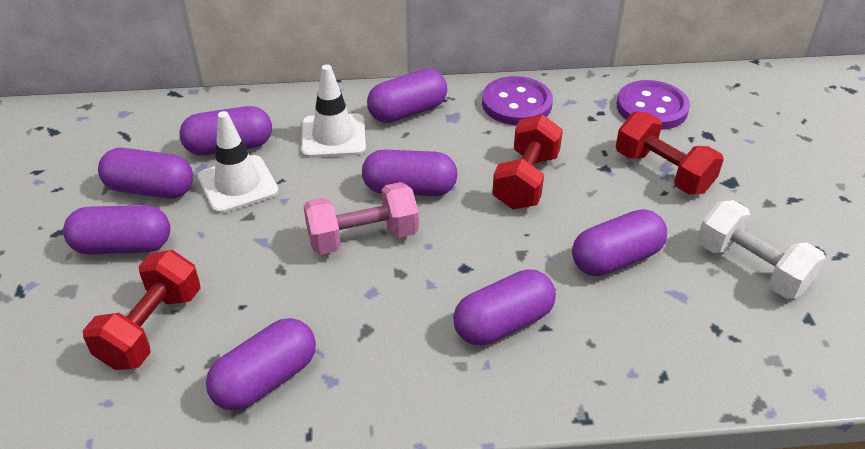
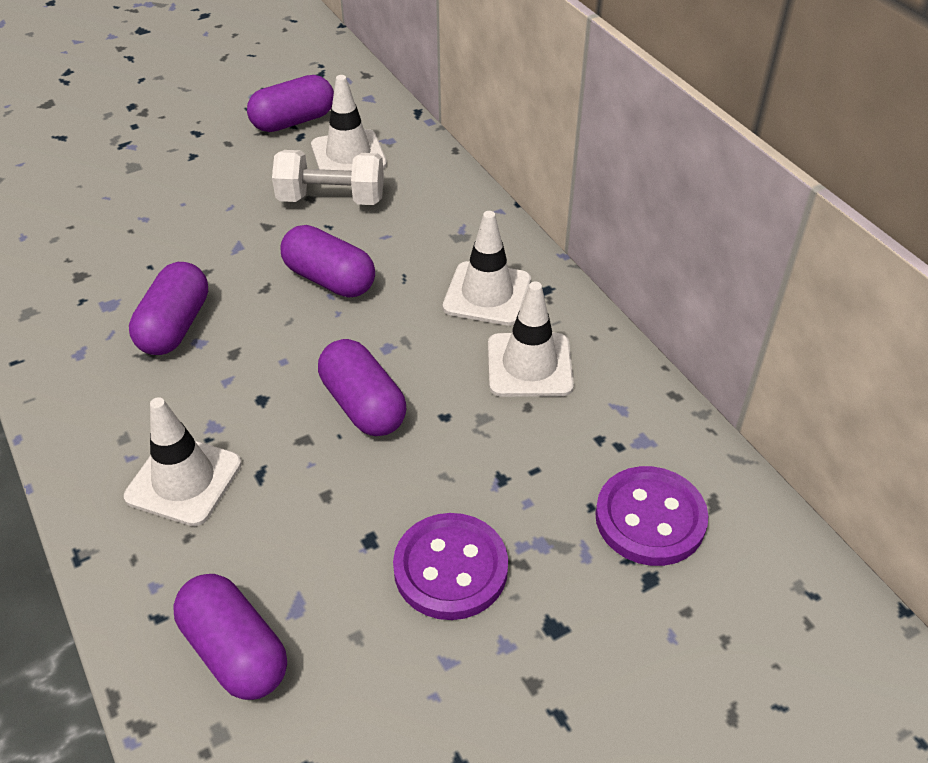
pink dumbbell: 1 -> 0
purple capsule: 8 -> 5
red dumbbell: 3 -> 0
white traffic cone: 2 -> 4

